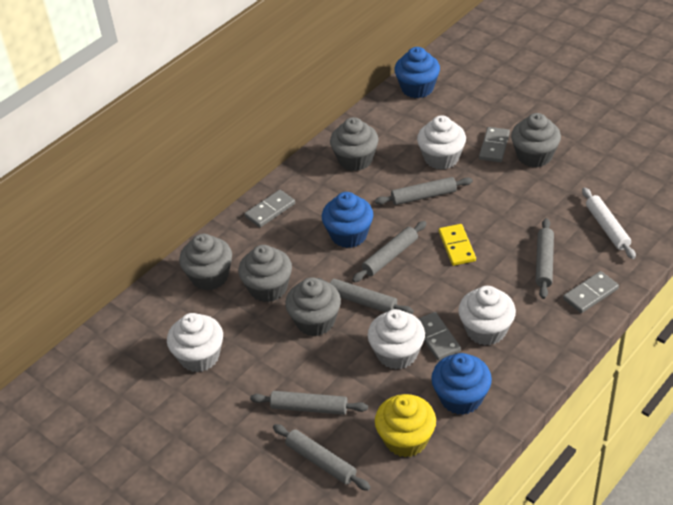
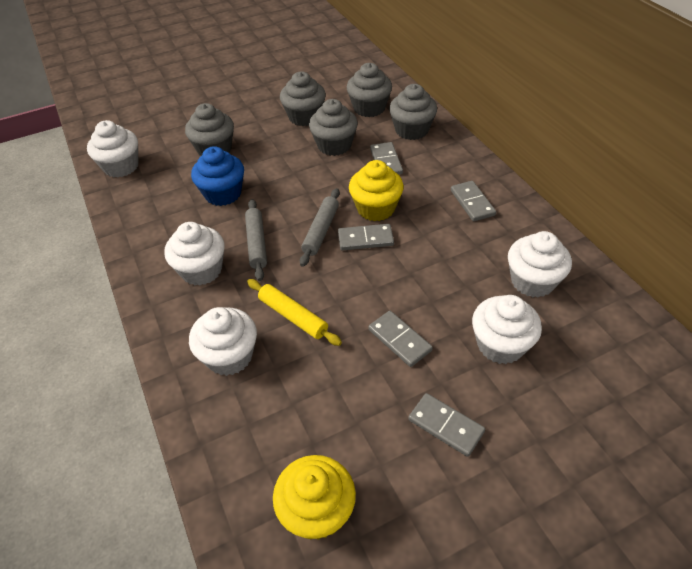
blue cupcake: 3 -> 1
grey domino: 4 -> 5
grey rolling pin: 6 -> 2
white cupcake: 4 -> 5
white rolling pin: 1 -> 0
yellow cupcake: 1 -> 2
yellow domino: 1 -> 0
yellow rolling pin: 0 -> 1

